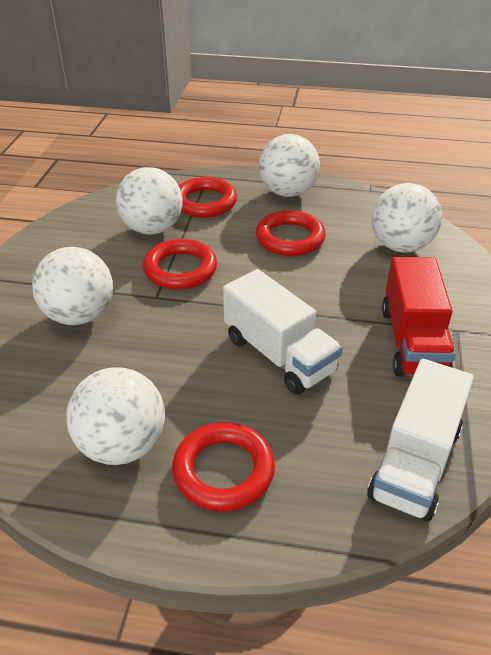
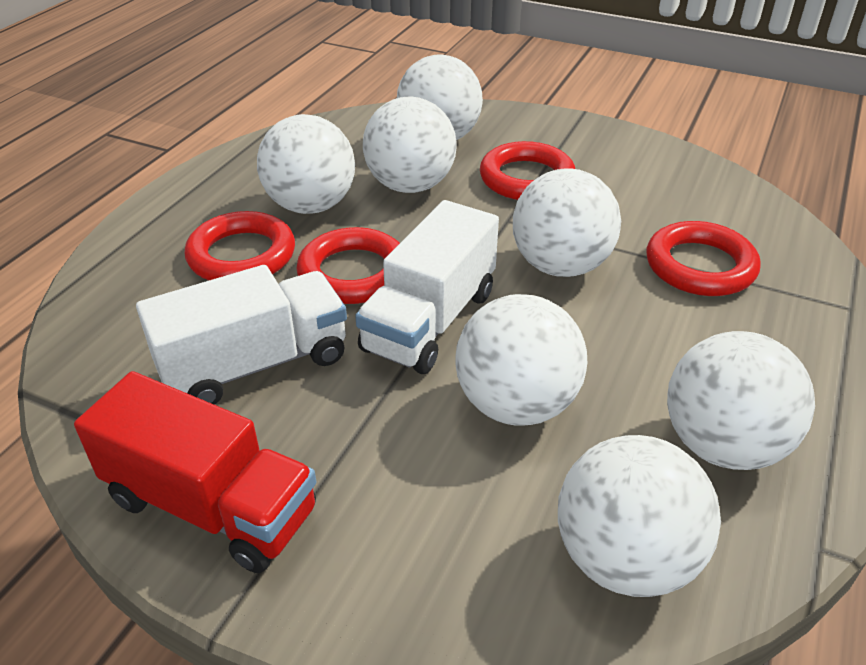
white ball: 5 -> 7

